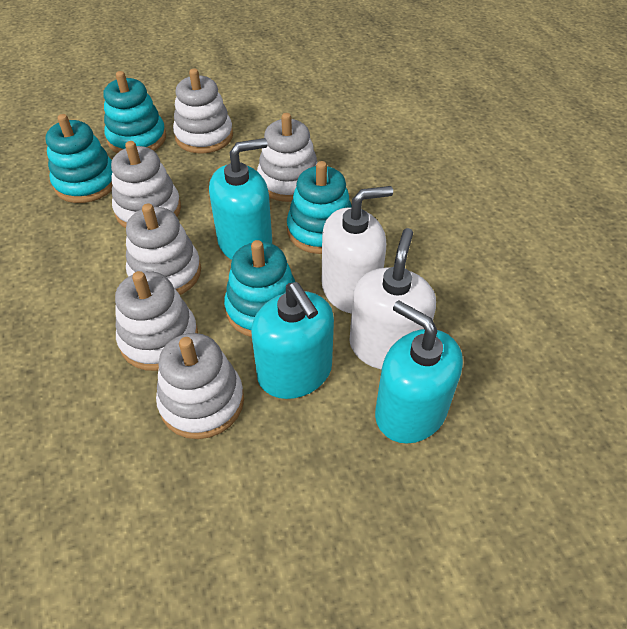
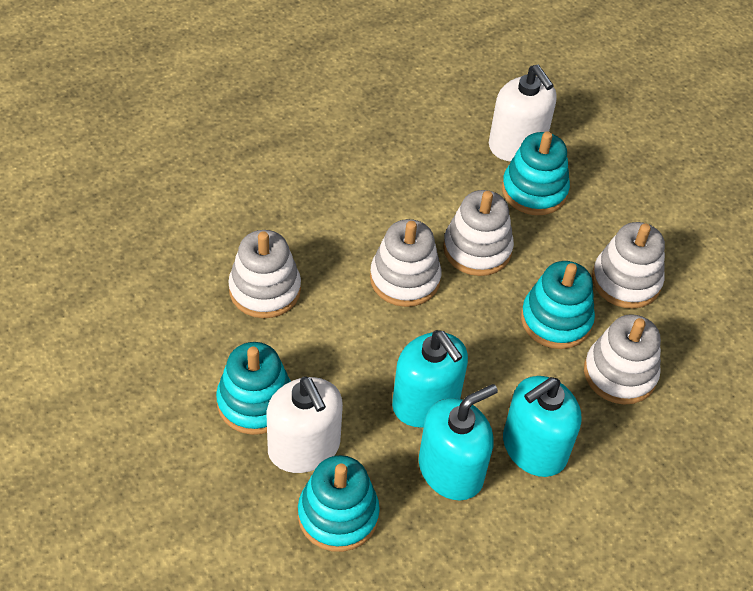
white stacking toy: 6 -> 5

